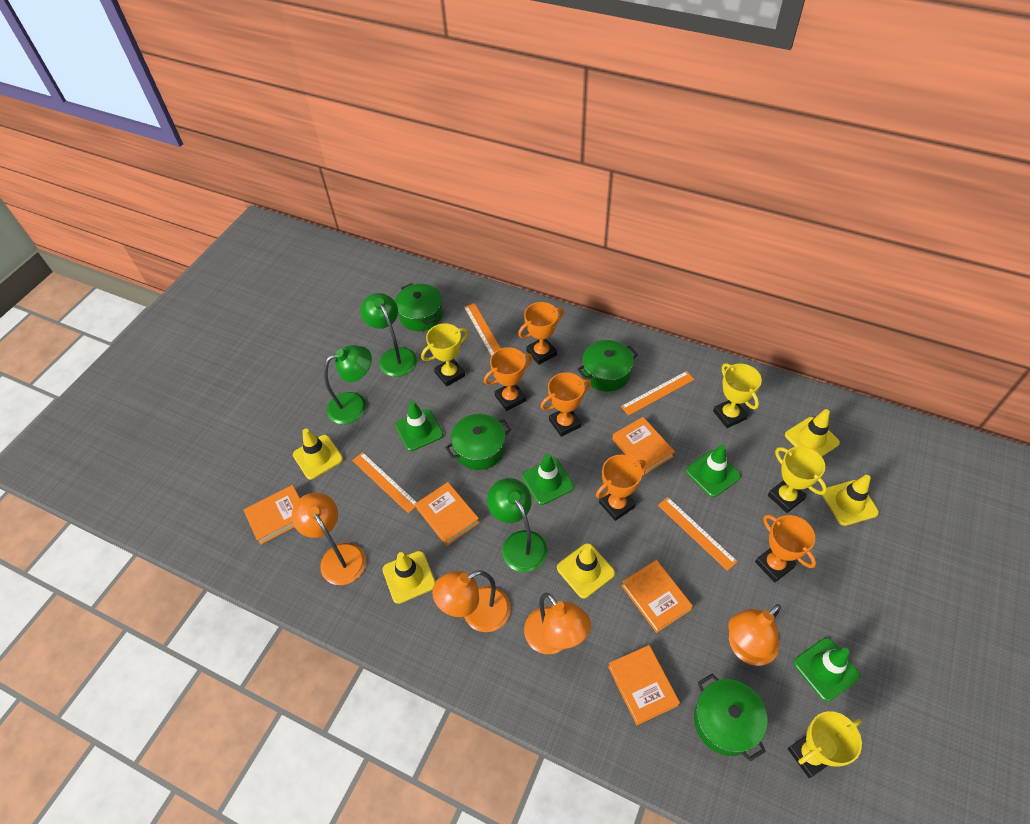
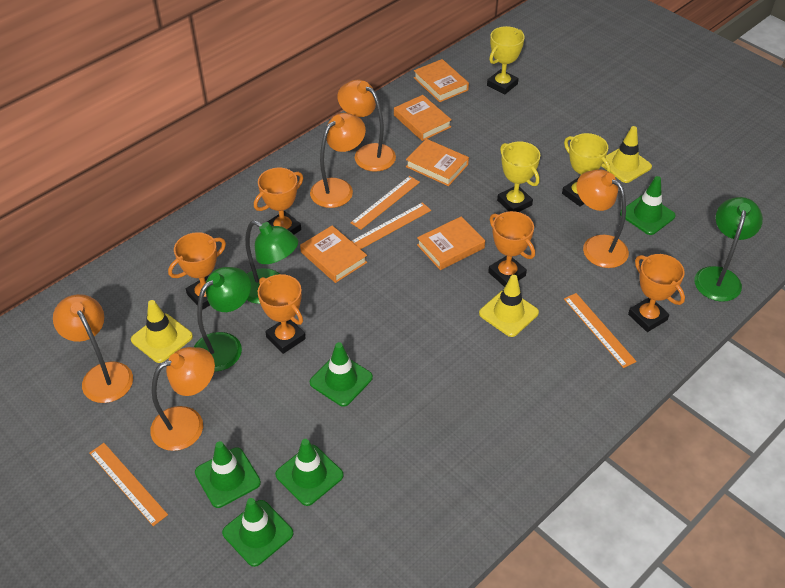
green pot: 4 -> 0
green traffic cone: 4 -> 5
orange lamp: 4 -> 5
yellow traffic cone: 5 -> 3
yellow trophy: 4 -> 3

